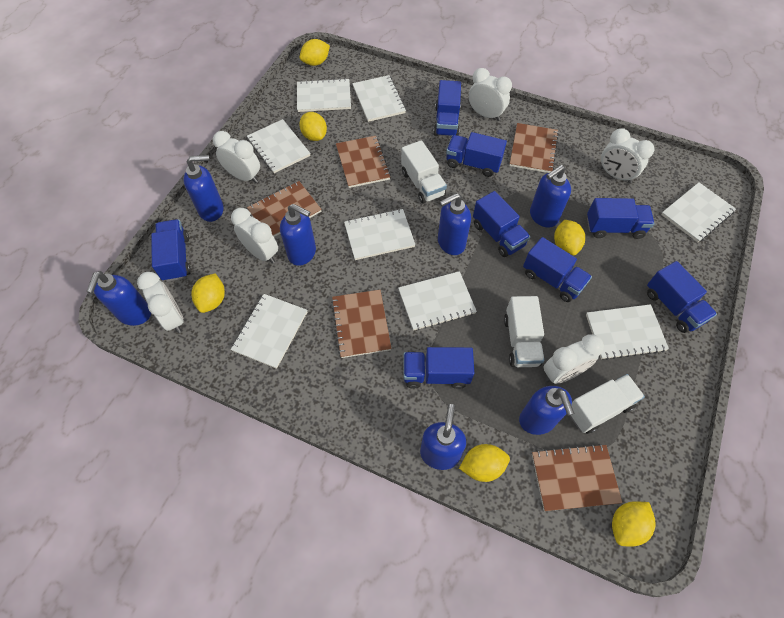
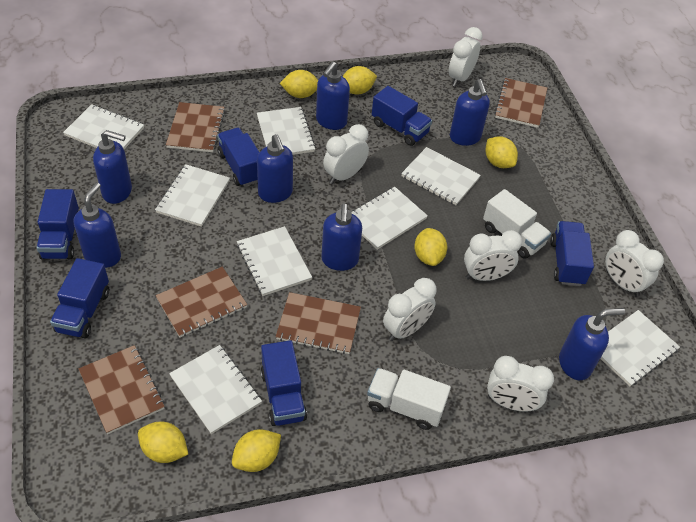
blue truck: 8 -> 6
white truck: 3 -> 2

